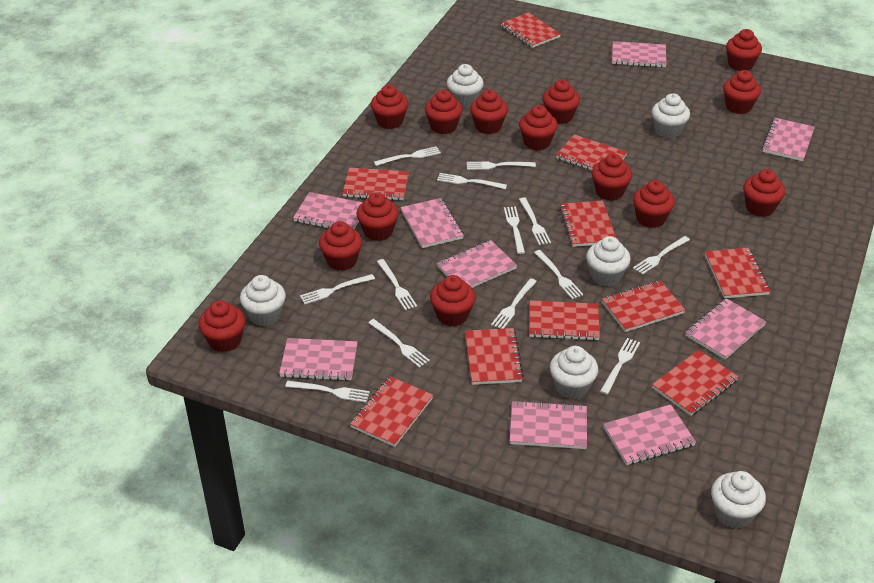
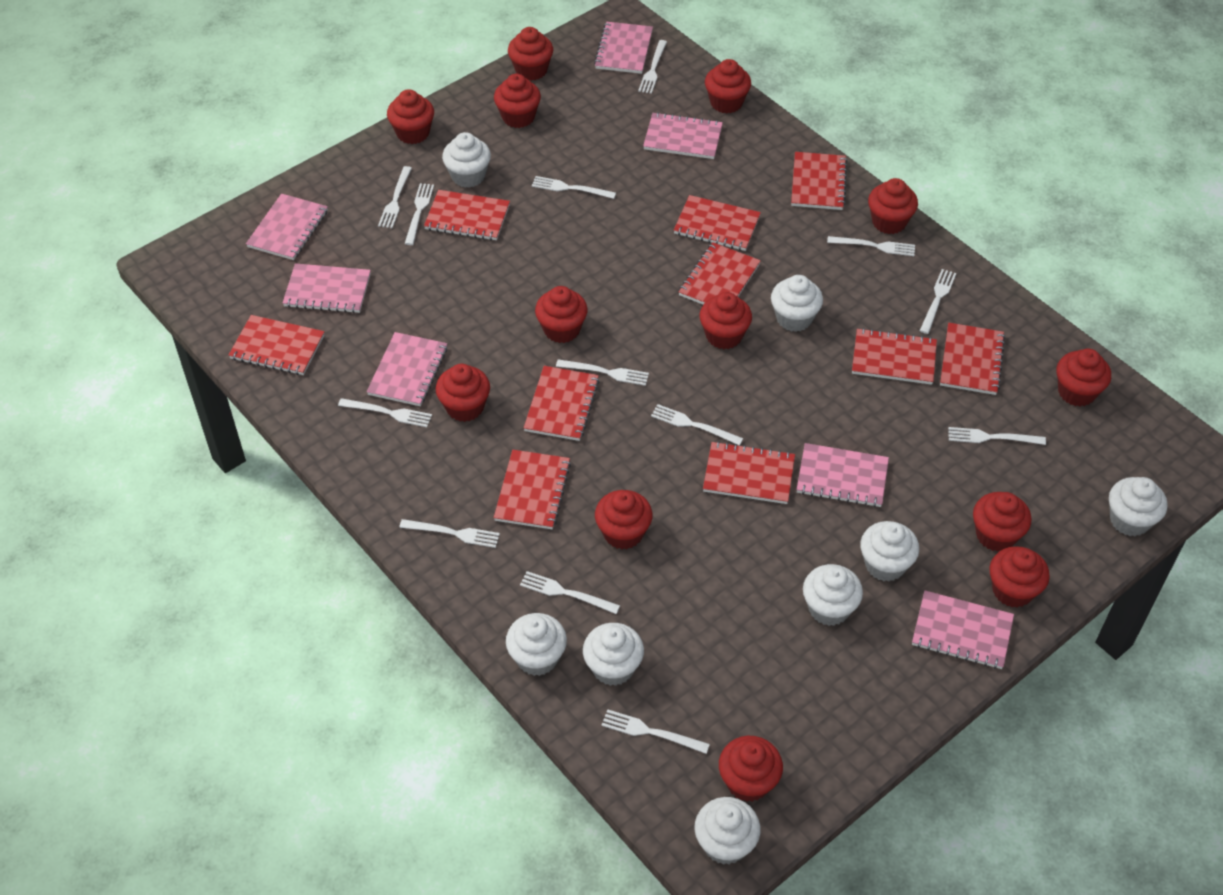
pink notebook: 9 -> 7
red cupcake: 14 -> 13
white cupcake: 6 -> 8

